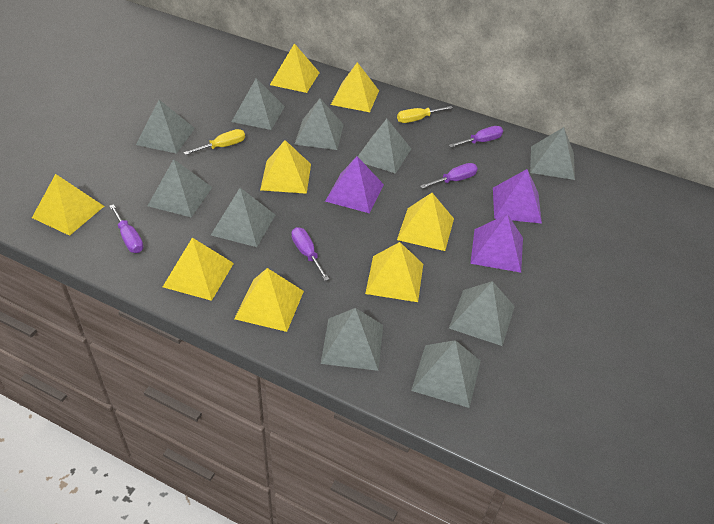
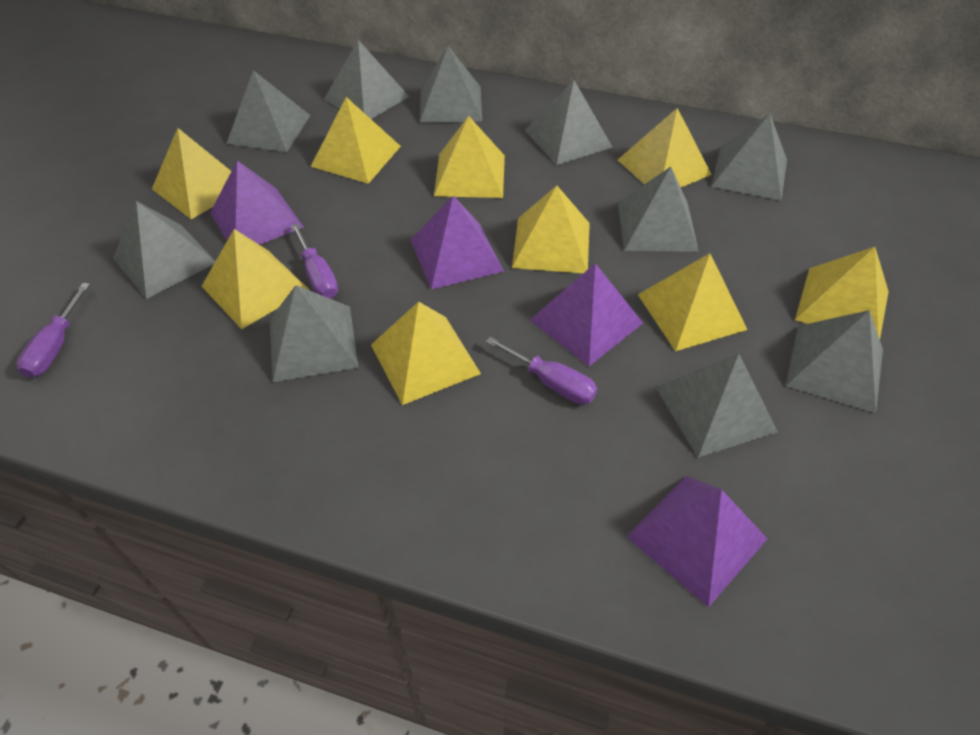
purple pyramid: 3 -> 4
purple screwdriver: 4 -> 3
yellow pyramid: 8 -> 9
yellow screwdriver: 2 -> 0

